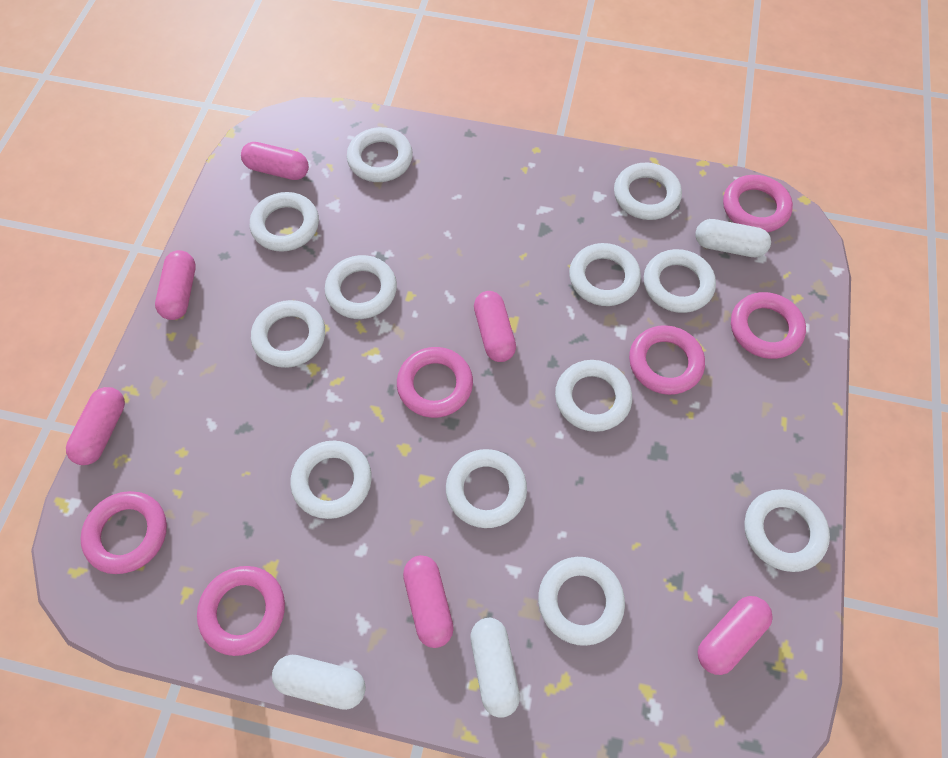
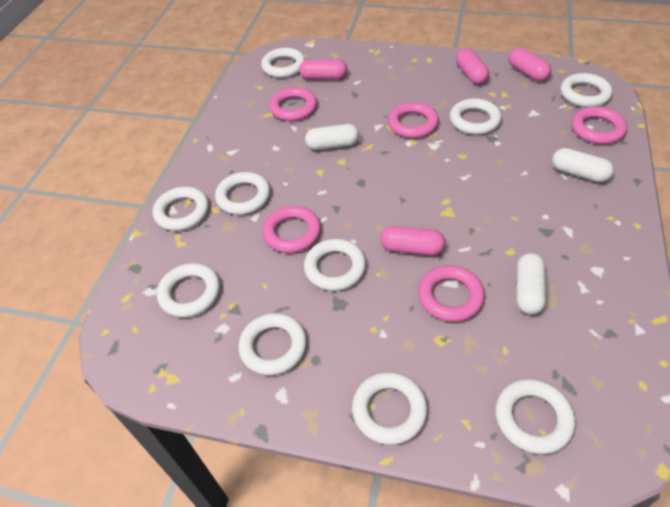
pink capsule: 6 -> 4
pink ring: 6 -> 5
white ring: 12 -> 10

